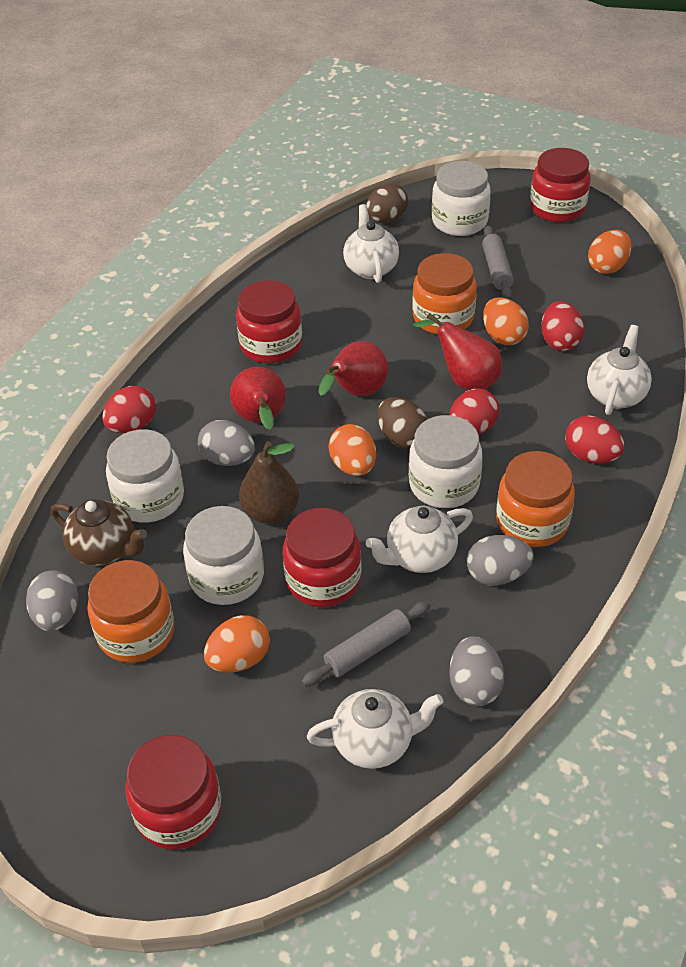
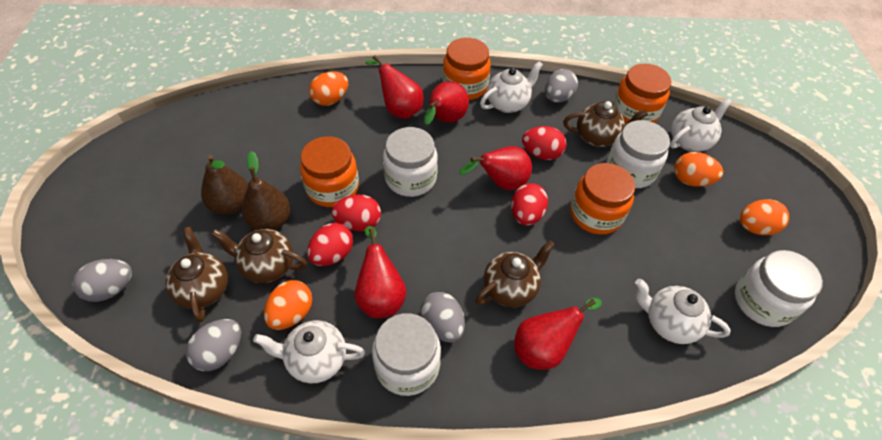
brown egg: 2 -> 0
brown pear: 1 -> 2
brown teapot: 1 -> 4
grey rolling pin: 2 -> 0
orange jar: 3 -> 4
red jar: 4 -> 0
red pear: 3 -> 5

